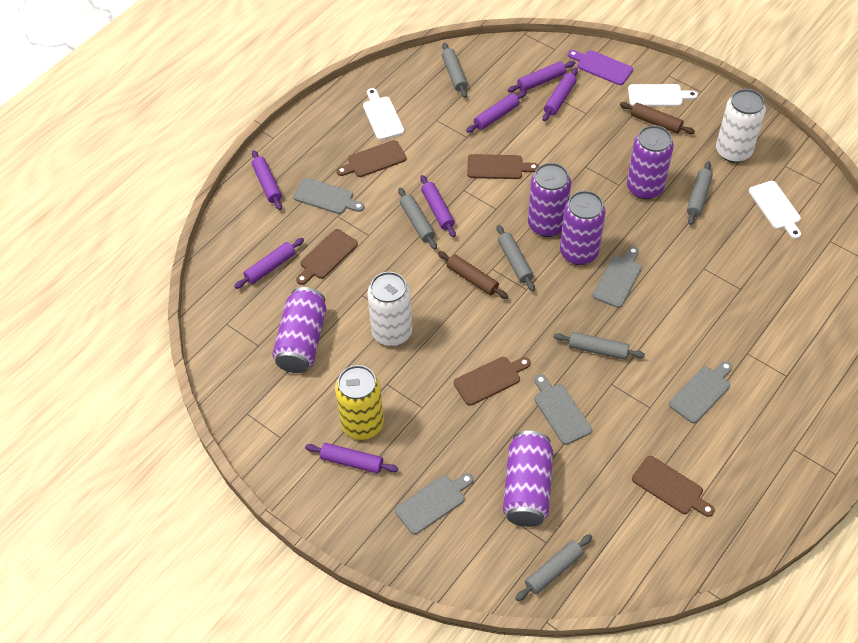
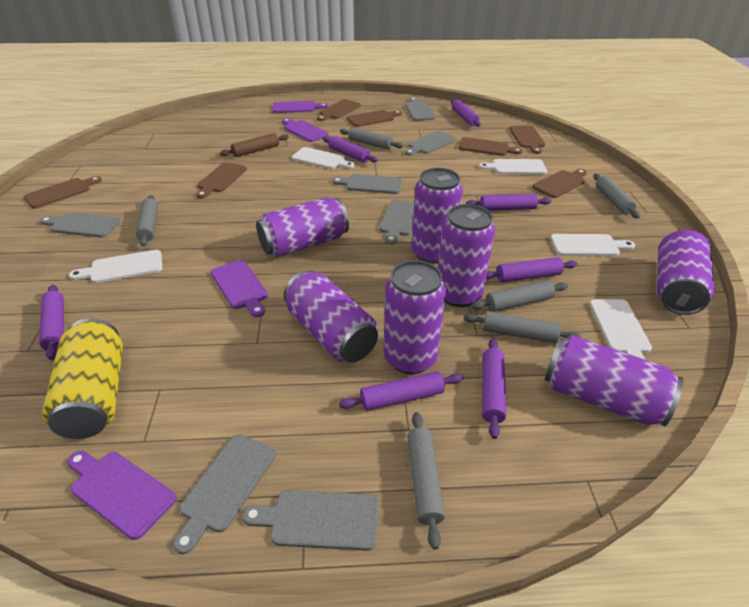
brown cutting board: 5 -> 7
brown rolling pin: 2 -> 1
grey cutting board: 5 -> 7
purple can: 5 -> 7
purple cutting board: 1 -> 4
white can: 2 -> 0
white cutting board: 3 -> 5

